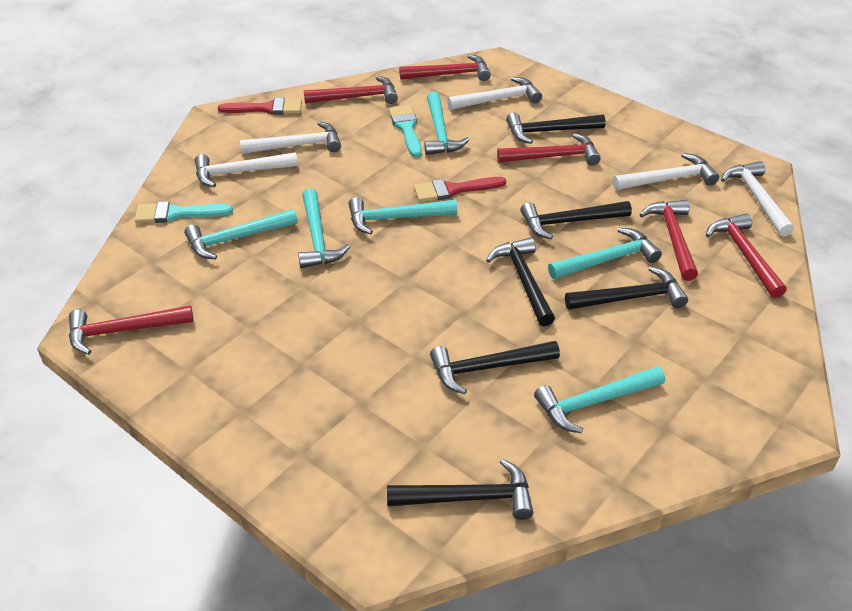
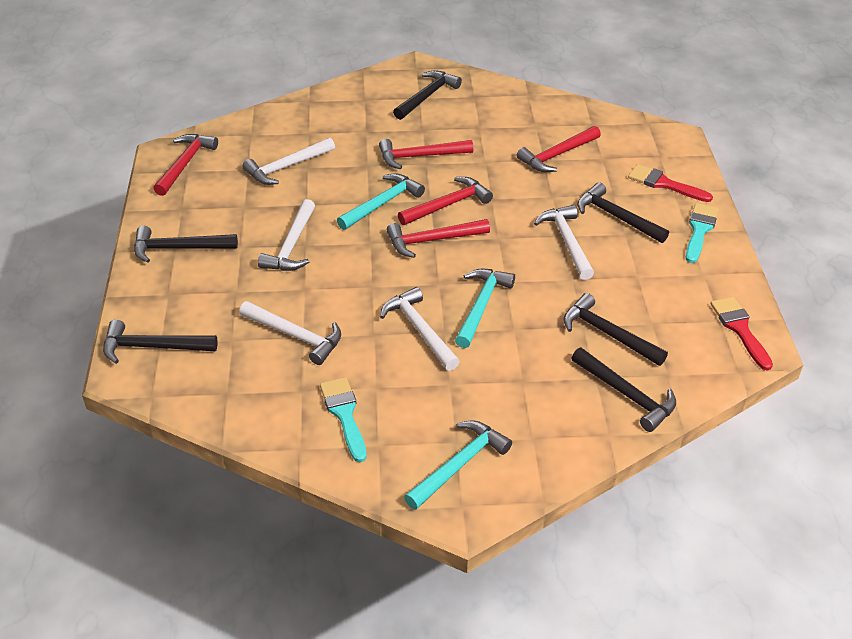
red hammer: 6 -> 5
turquoise hammer: 6 -> 3

